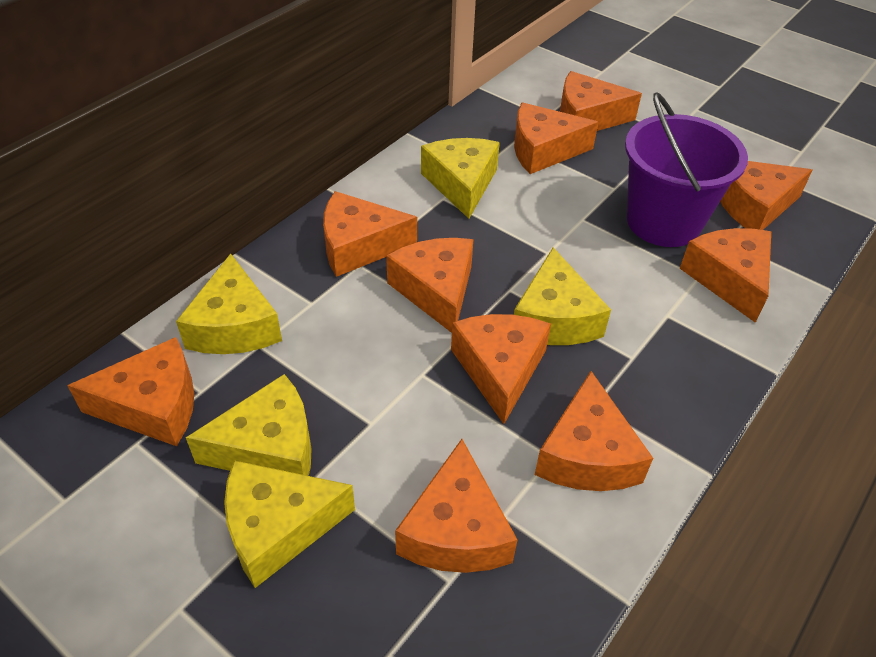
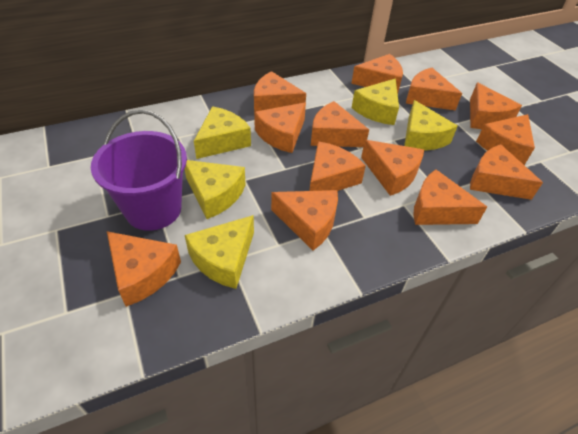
orange cheese: 10 -> 13

